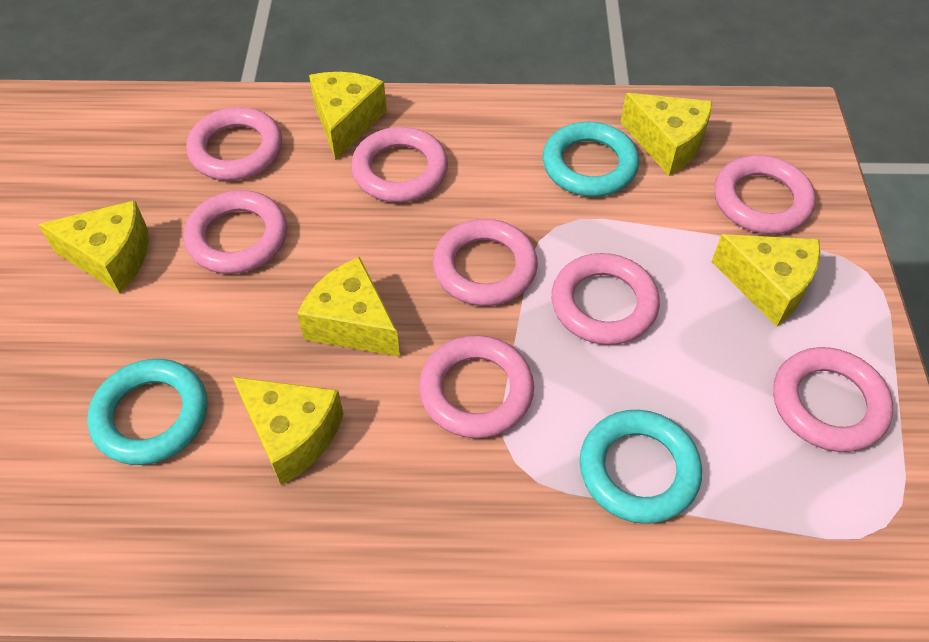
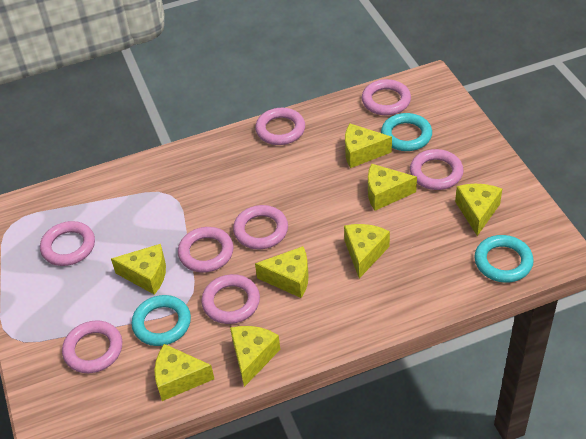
yellow cheese: 6 -> 8

